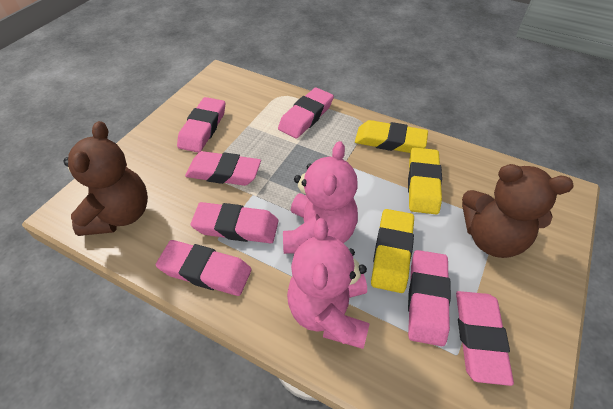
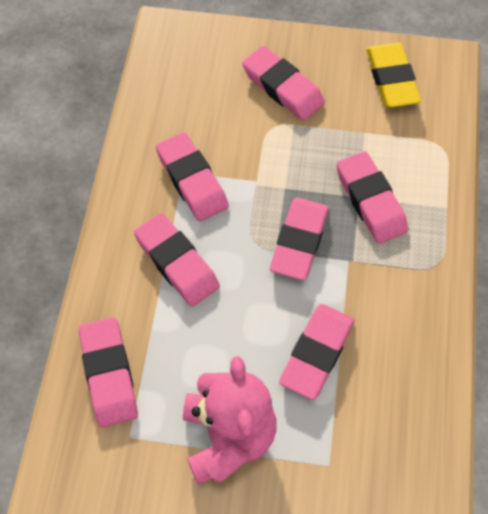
brown teddy bear: 2 -> 0
pink teddy bear: 2 -> 1
yellow eraser: 3 -> 1

